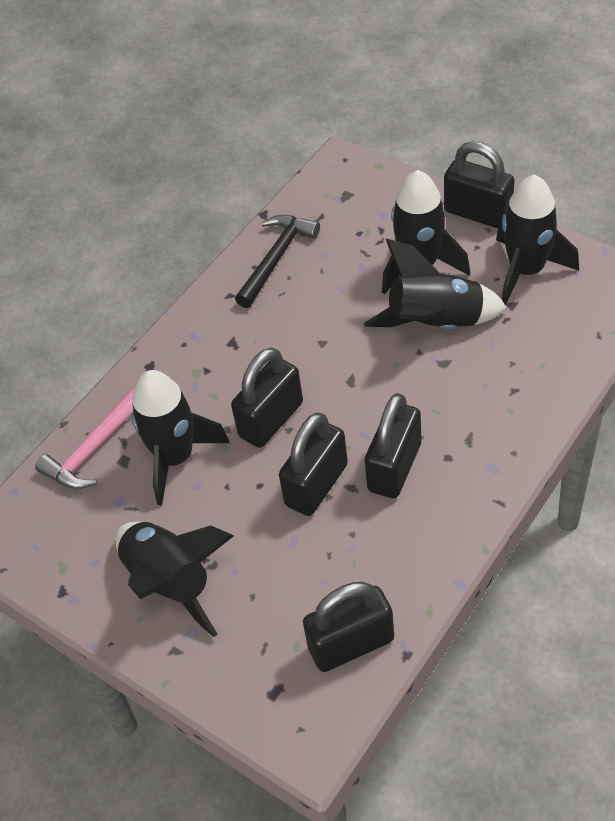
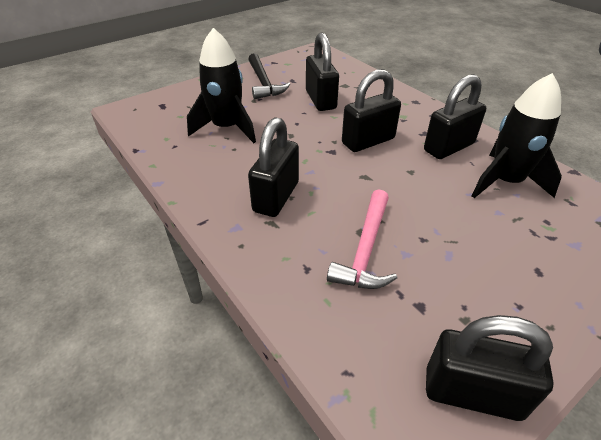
black rocket: 5 -> 2

